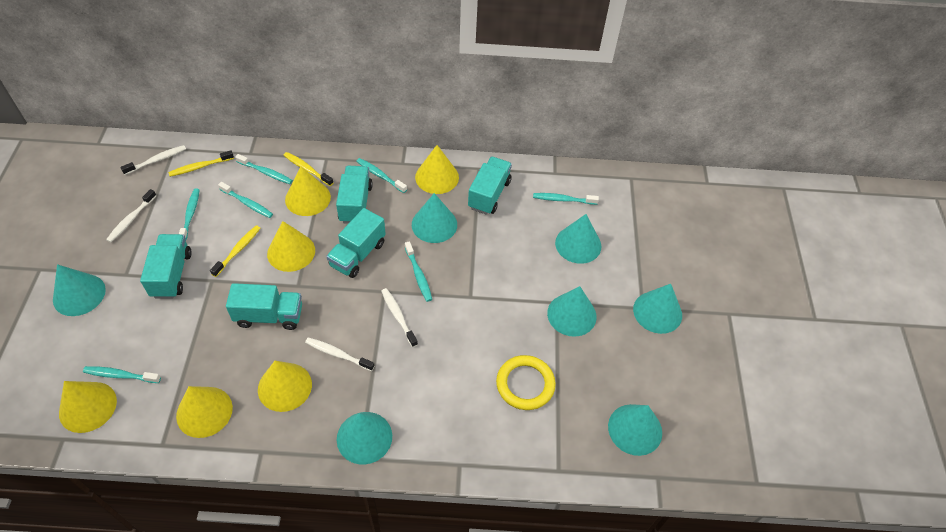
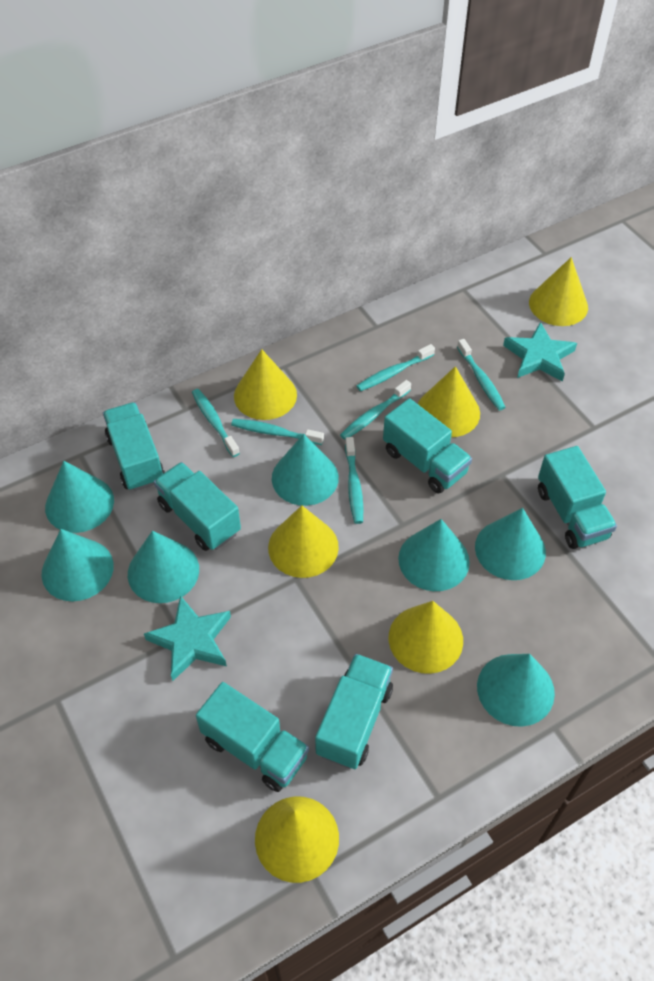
turquoise star: 0 -> 2
turquoise toothbrush: 7 -> 6
turquoise truck: 5 -> 6
white toothbrush: 4 -> 0
yellow ring: 1 -> 0
yellow toothbrush: 3 -> 0

